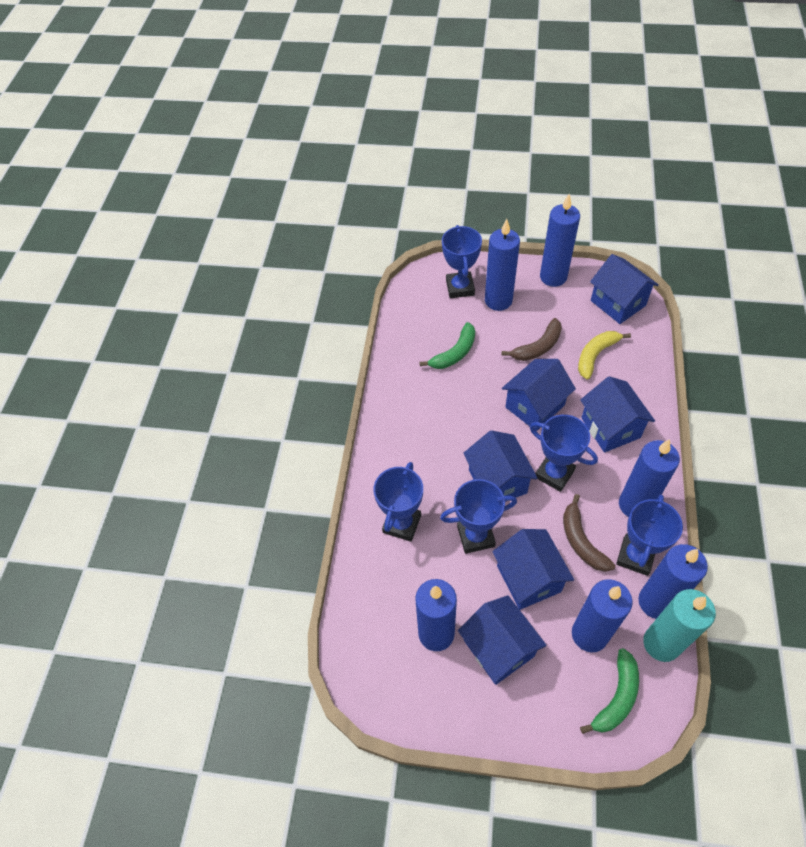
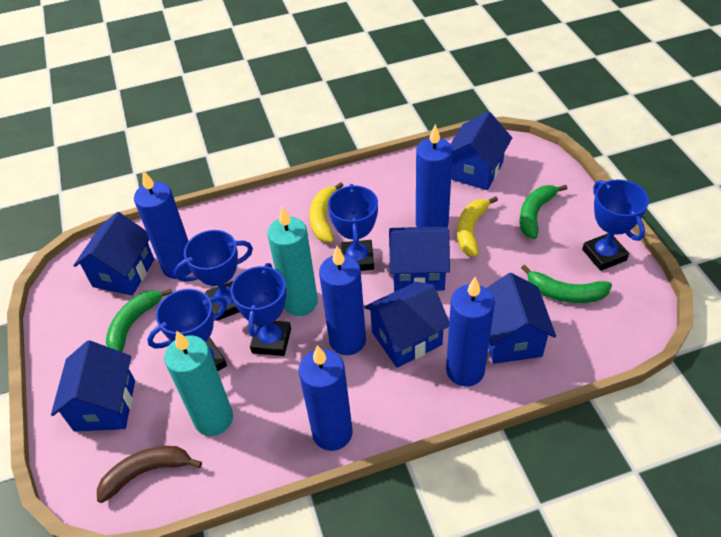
blue candle: 6 -> 5
brown banana: 2 -> 1
green banana: 2 -> 3
turquoise candle: 1 -> 2
yellow banana: 1 -> 2

